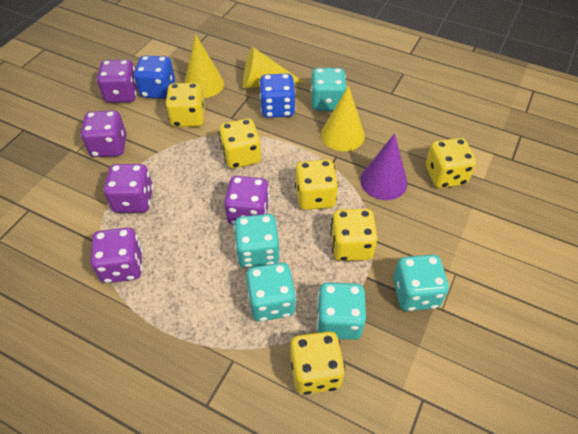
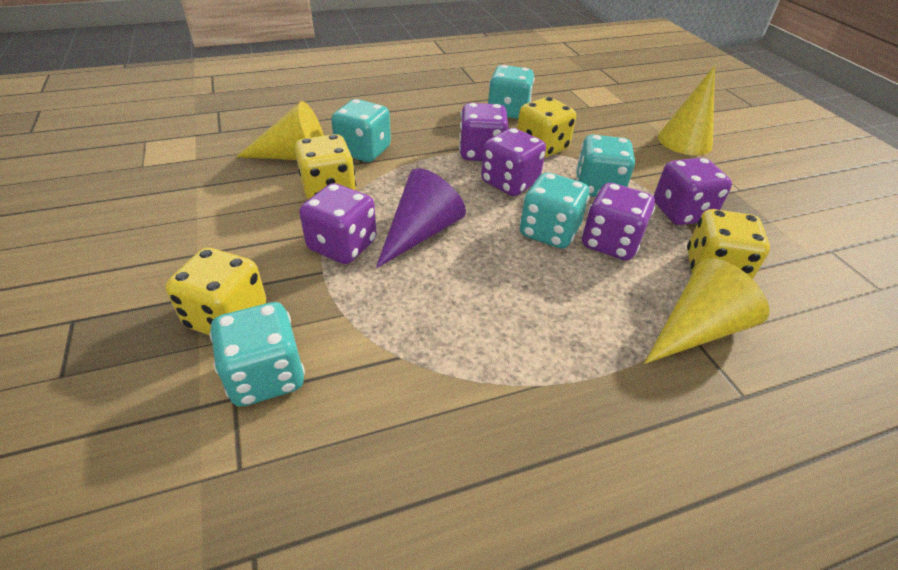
blue dice: 2 -> 0
yellow dice: 6 -> 4

